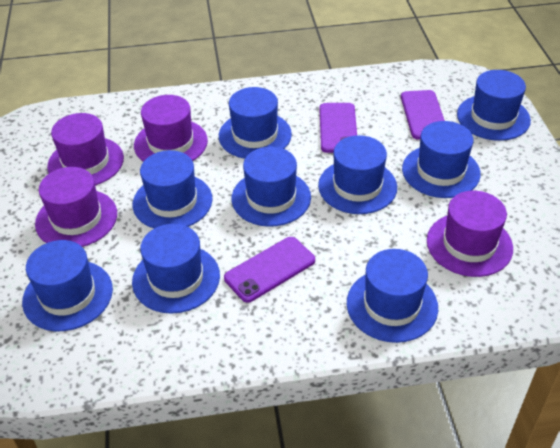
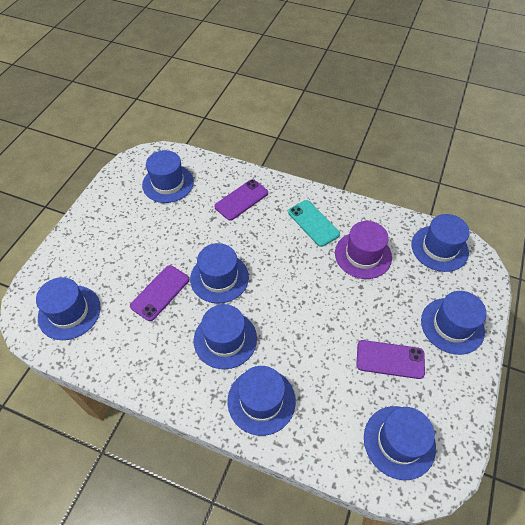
blue hat: 9 -> 8
purple hat: 4 -> 1
turquoise phone: 0 -> 1

